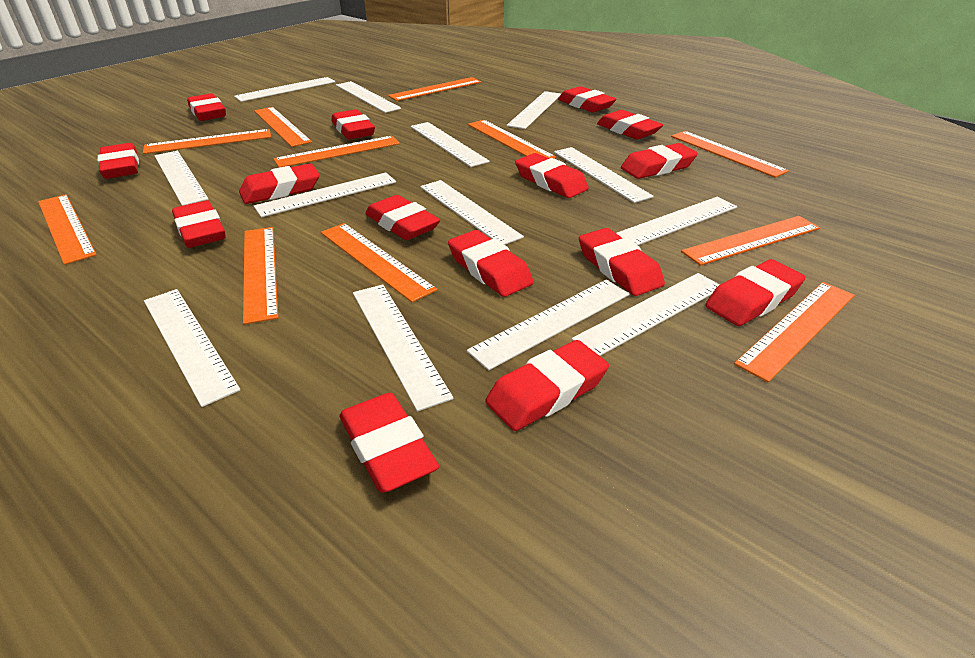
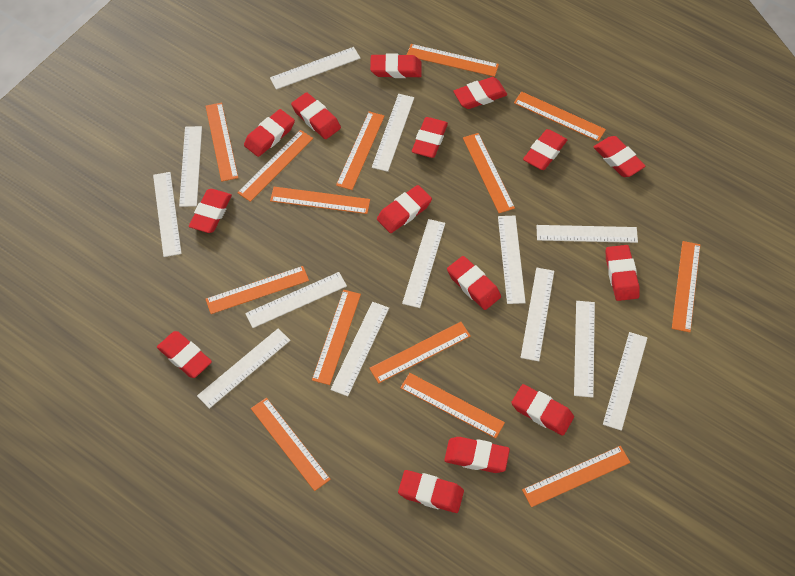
orange ruler: 11 -> 14

